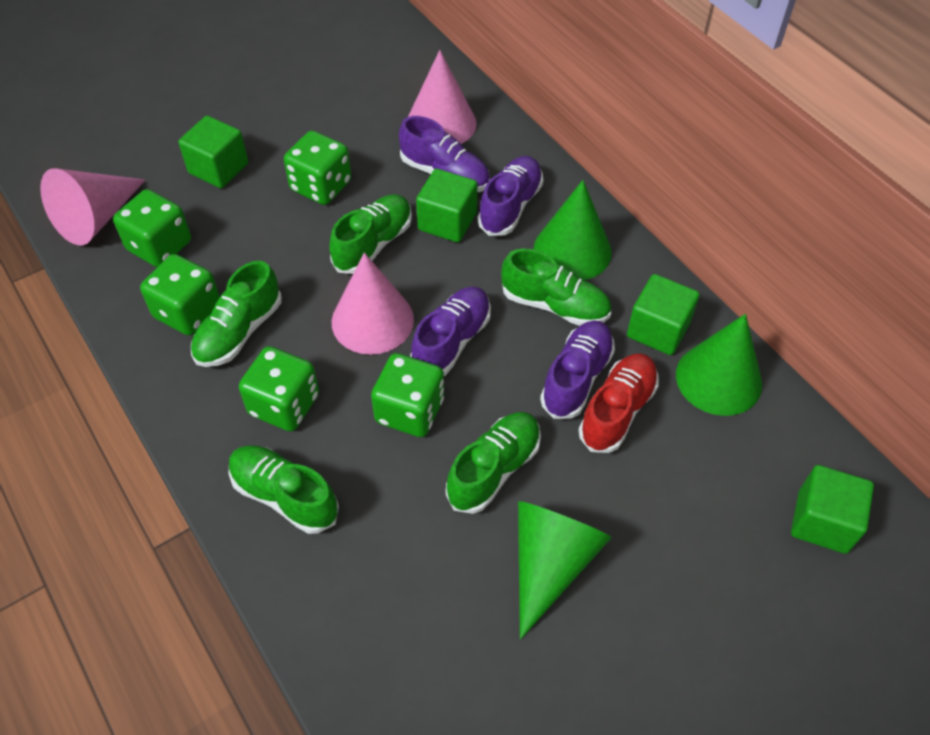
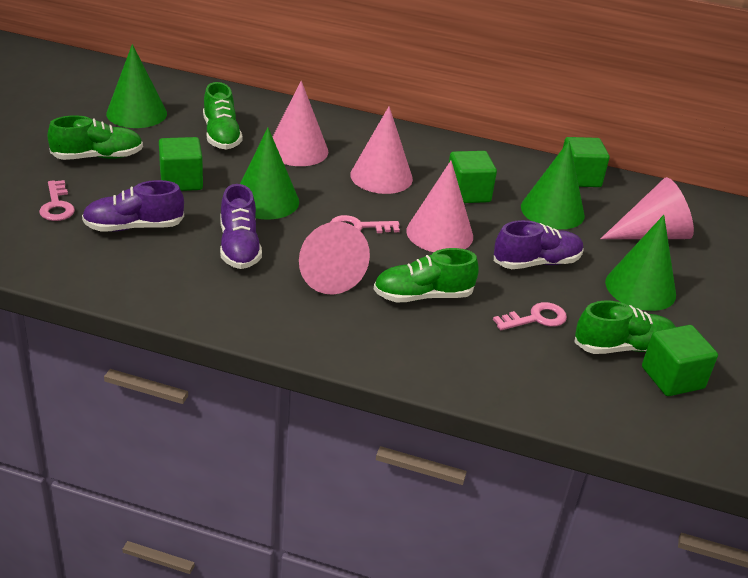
green cone: 3 -> 4
green dice: 5 -> 0
green shoe: 5 -> 4
pink cone: 3 -> 5
pink key: 0 -> 3
purple shoe: 4 -> 3
red shoe: 1 -> 0

